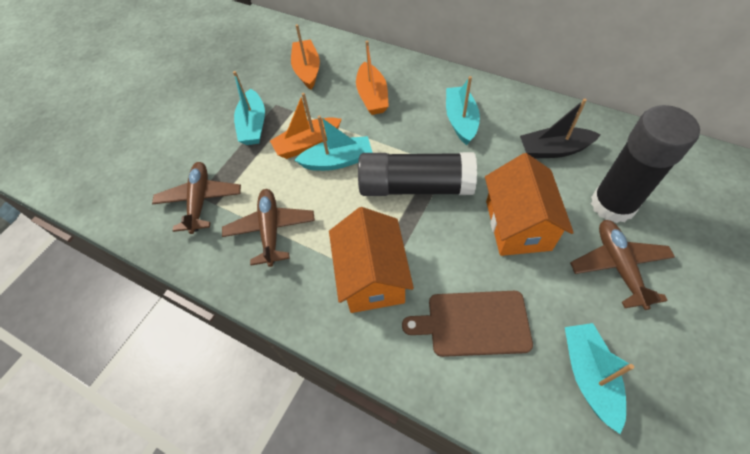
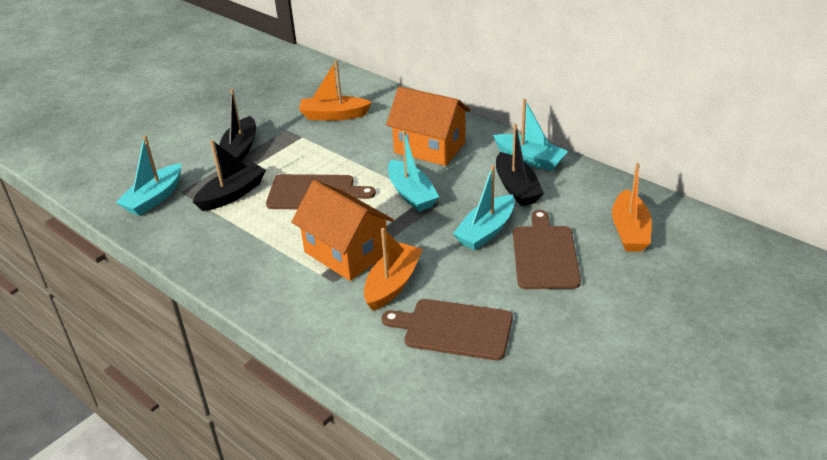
black boat: 1 -> 3
black glue stick: 2 -> 0
brown cutting board: 1 -> 3
brown plane: 3 -> 0

